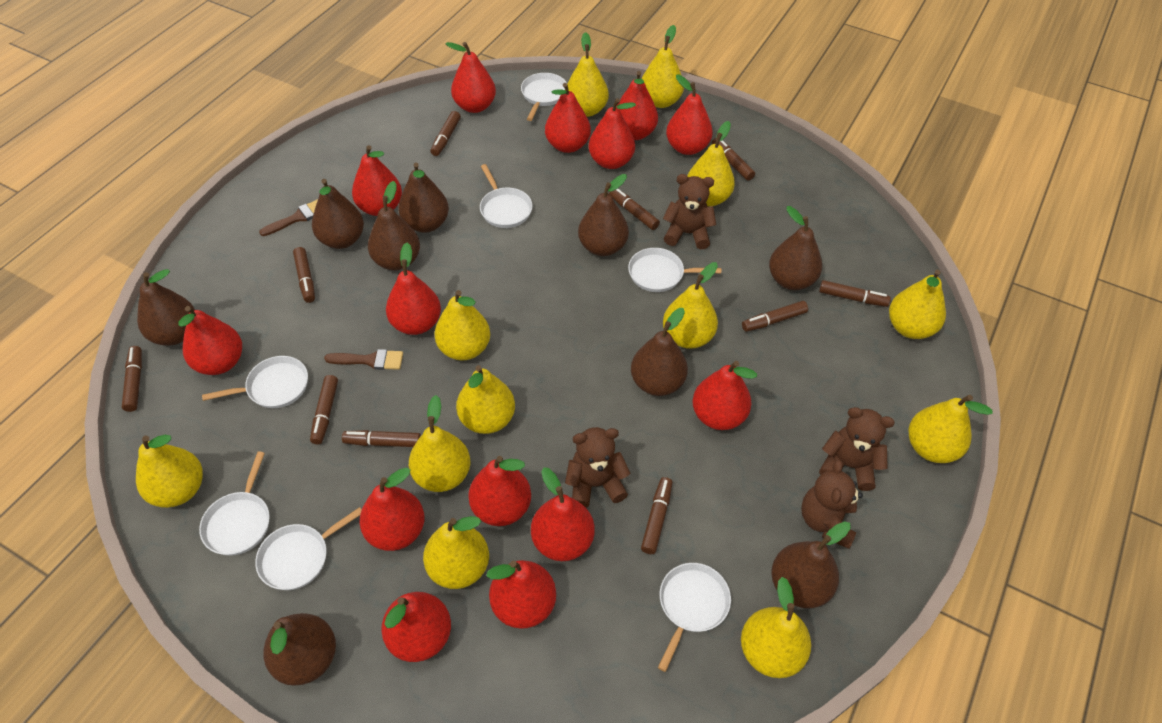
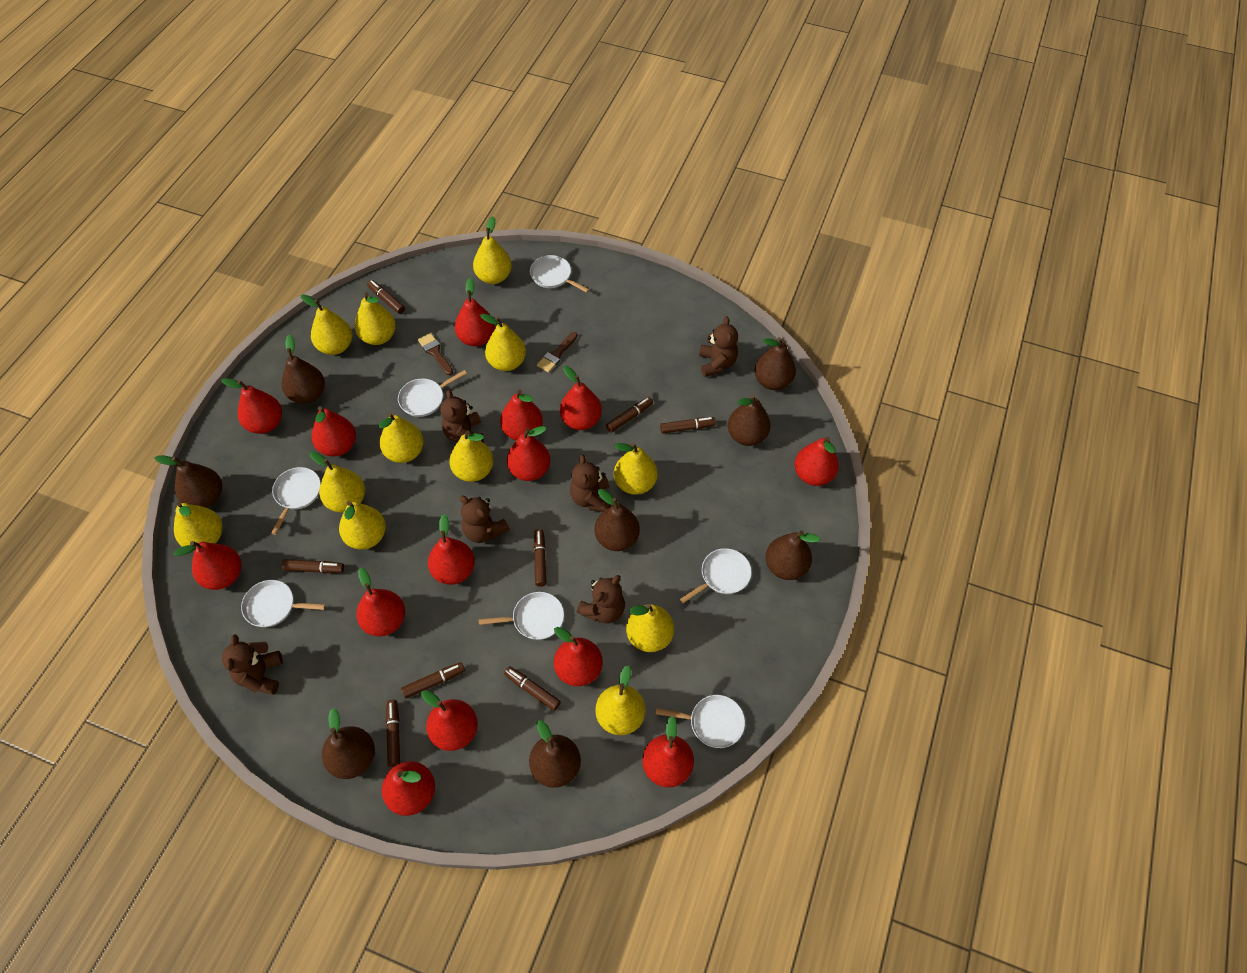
brown marker: 10 -> 8
brown pear: 9 -> 8
brown teddy bear: 4 -> 6

